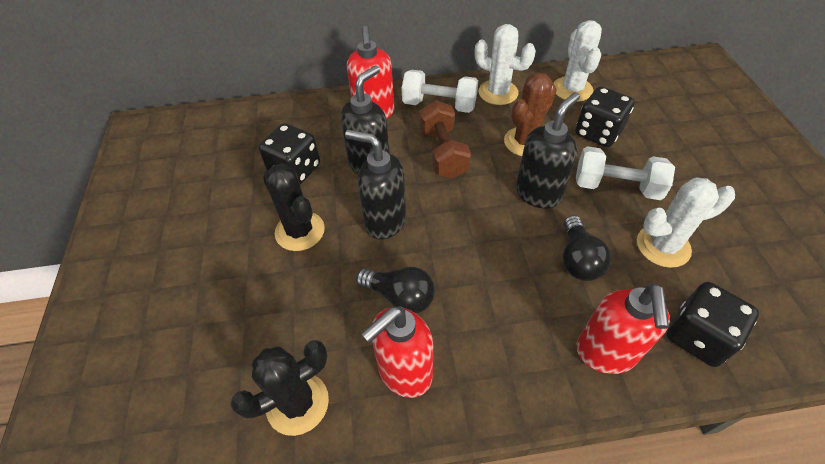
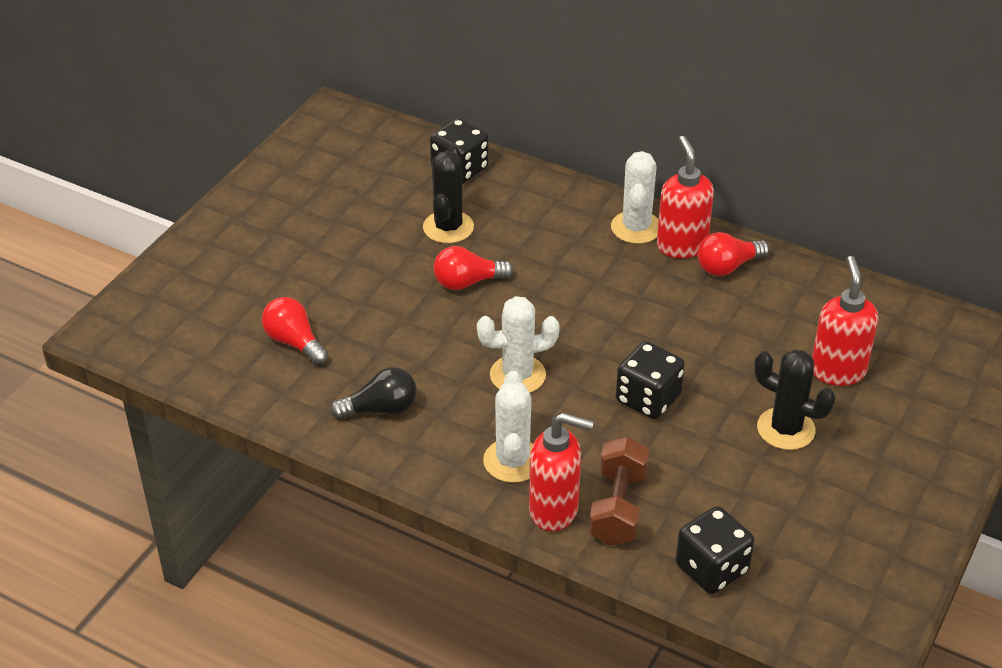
black light bulb: 2 -> 1
black soap dispenser: 3 -> 0
brown cactus: 1 -> 0
red light bulb: 0 -> 3
white dumbbell: 2 -> 0

